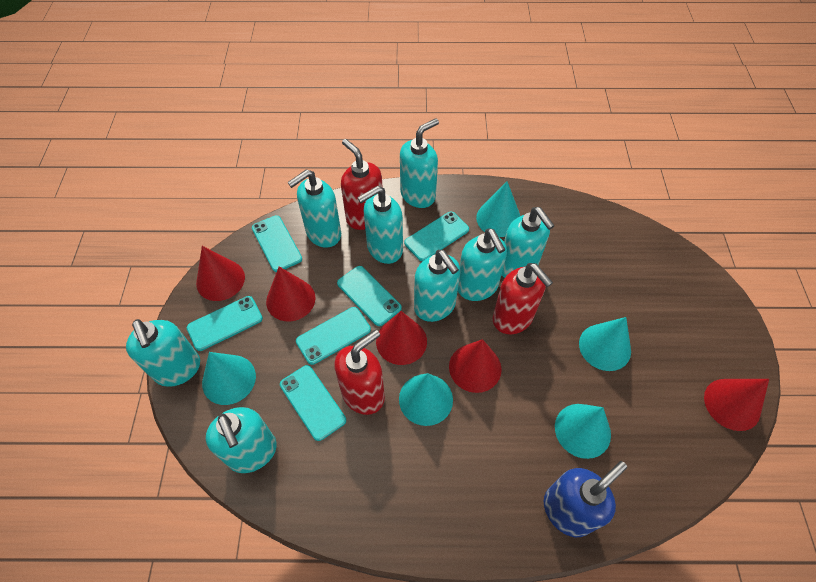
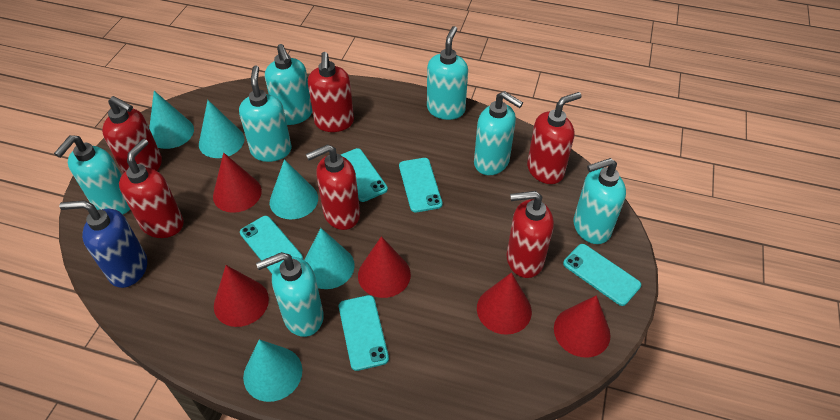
red soap dispenser: 3 -> 6
turquoise phone: 6 -> 5
turquoise soap dispenser: 8 -> 7

